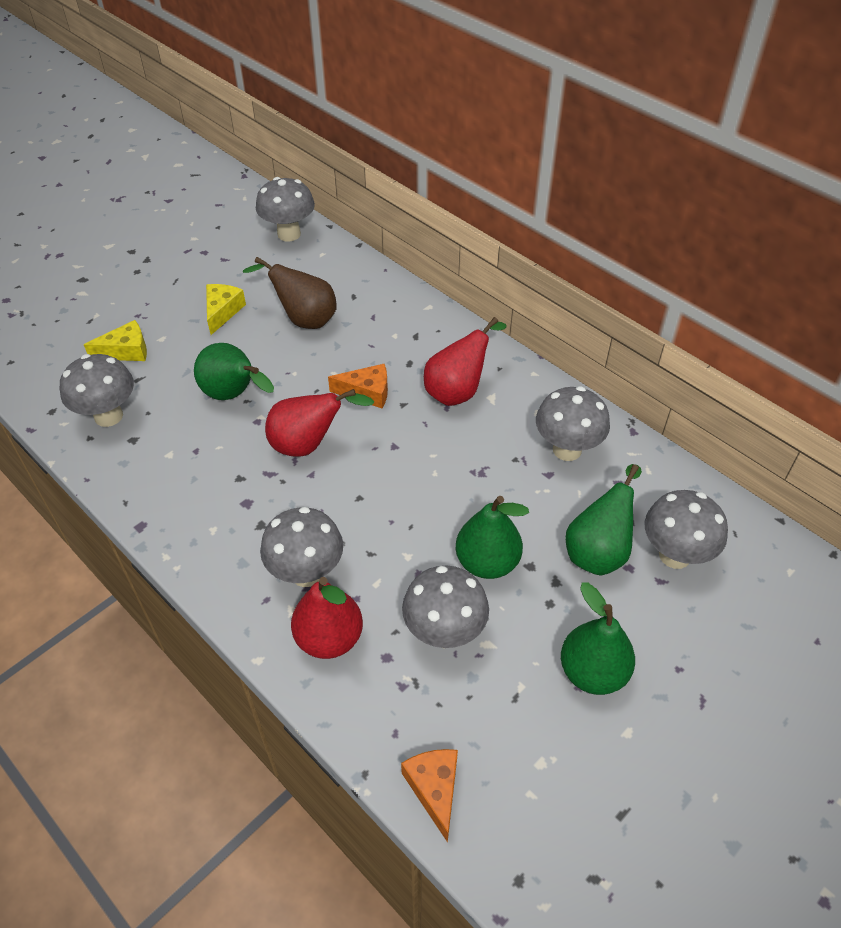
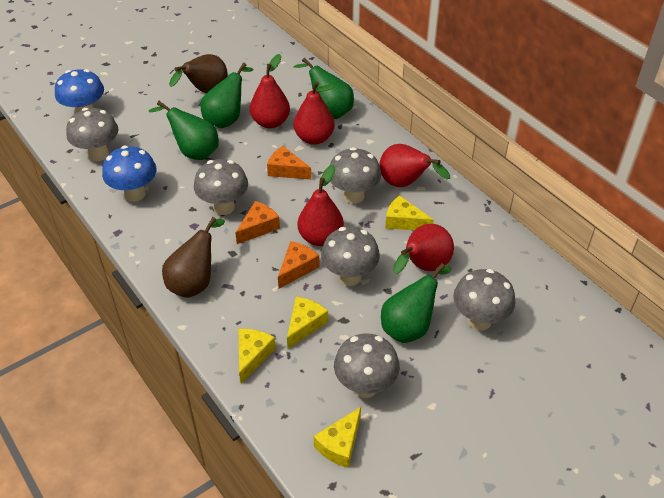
blue mushroom: 0 -> 2
brown pear: 1 -> 2
orange cheese: 2 -> 3
red pear: 3 -> 5
yellow cheese: 2 -> 4

